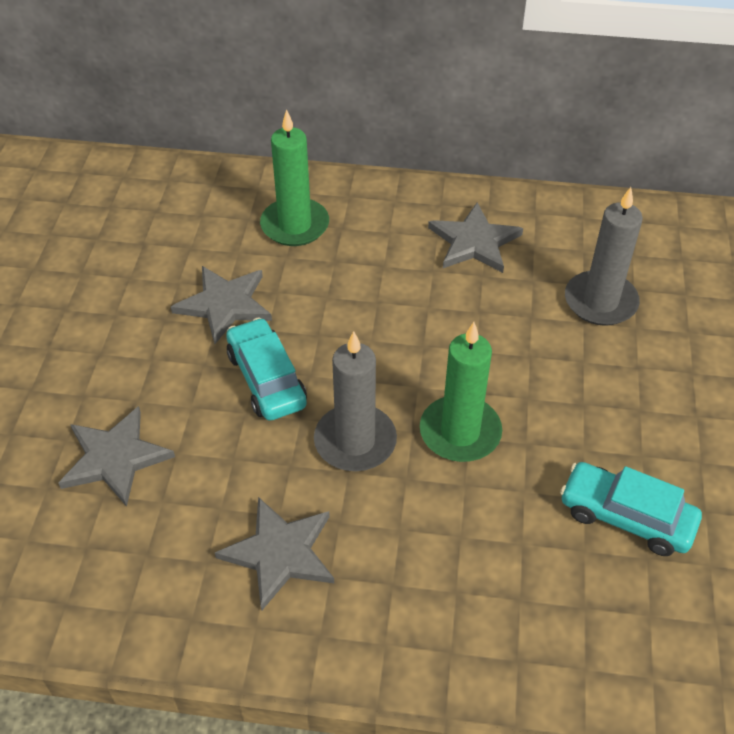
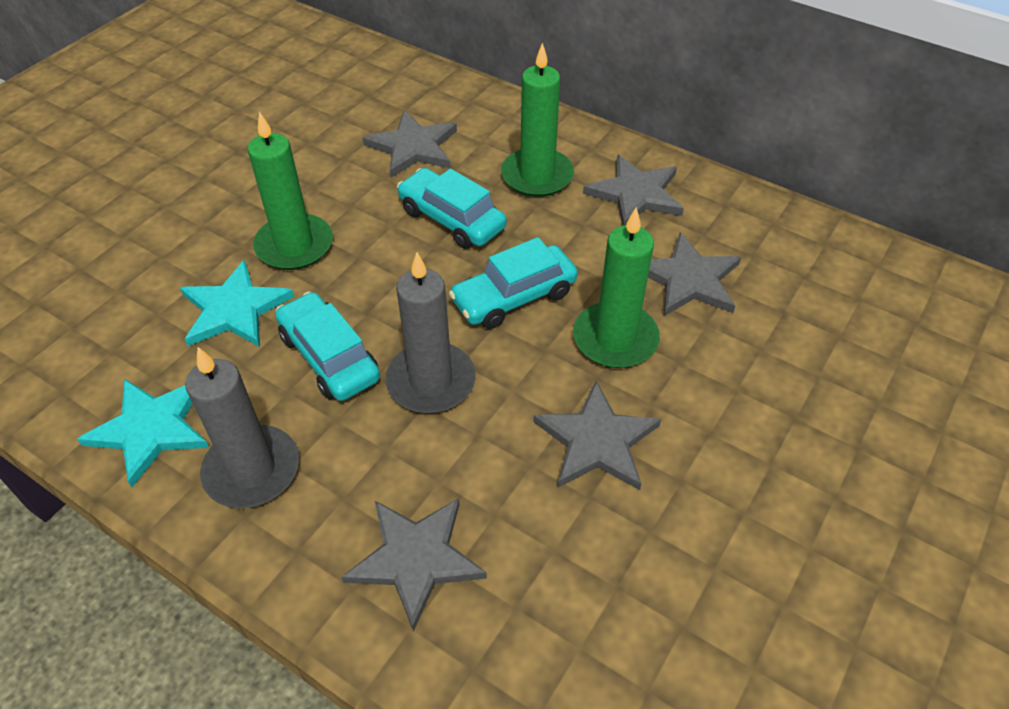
green candle: 2 -> 3
grey star: 4 -> 5
turquoise car: 2 -> 3
turquoise star: 0 -> 2

